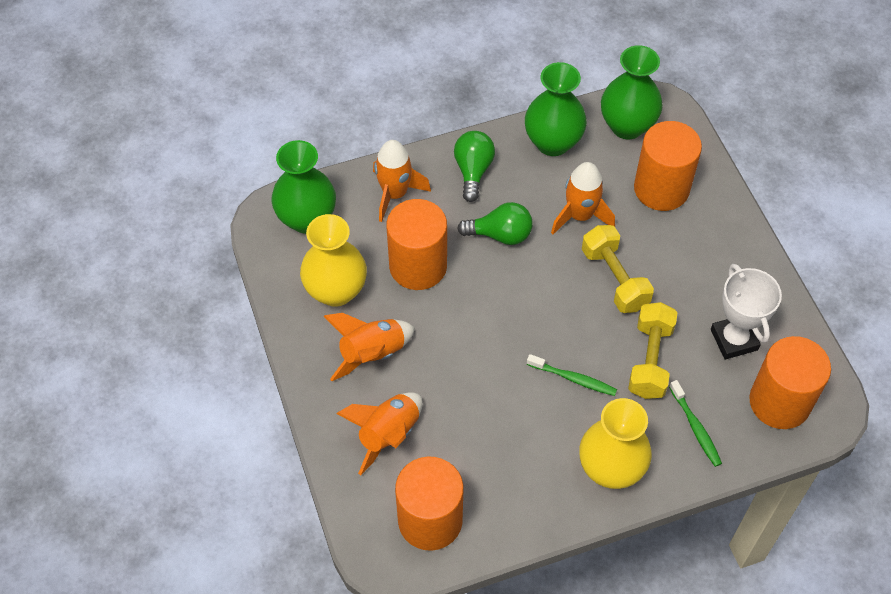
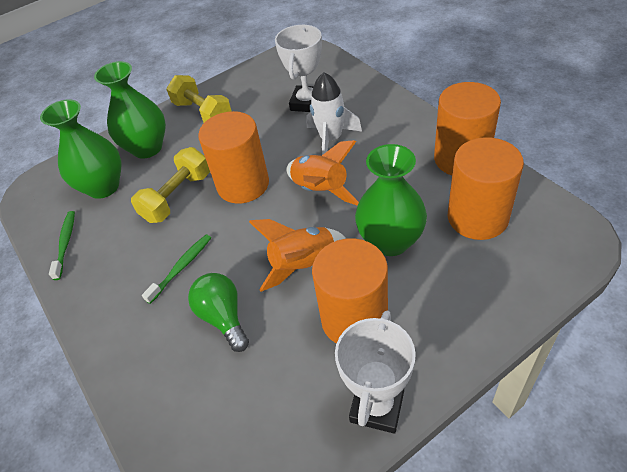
green light bulb: 2 -> 1
orange rocket: 4 -> 2
white rocket: 0 -> 1
white trophy: 1 -> 2
yellow vase: 2 -> 0

